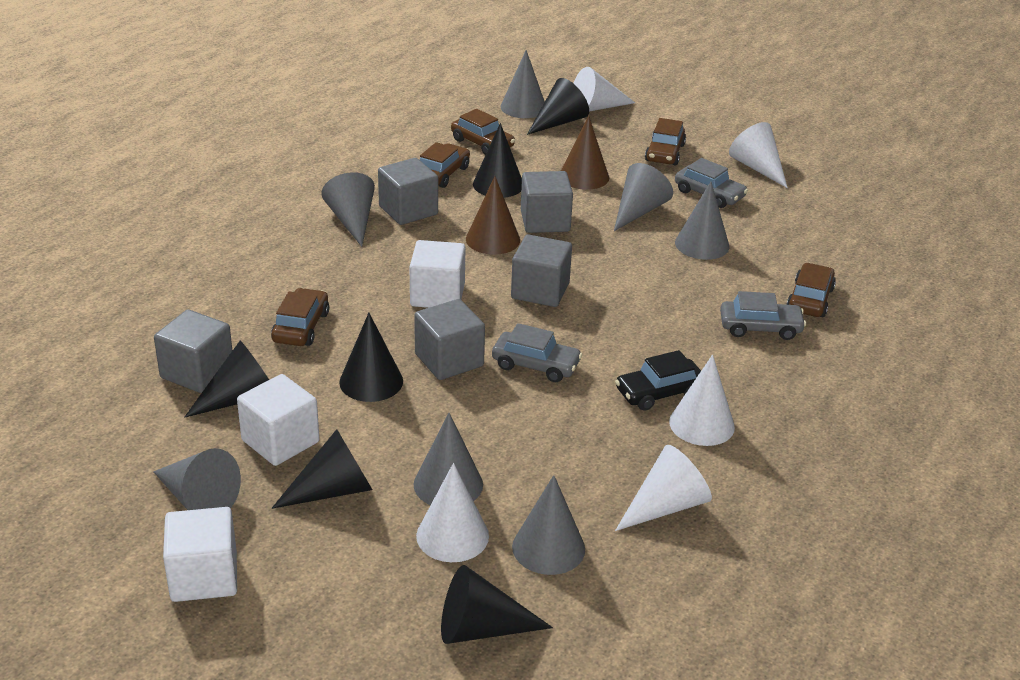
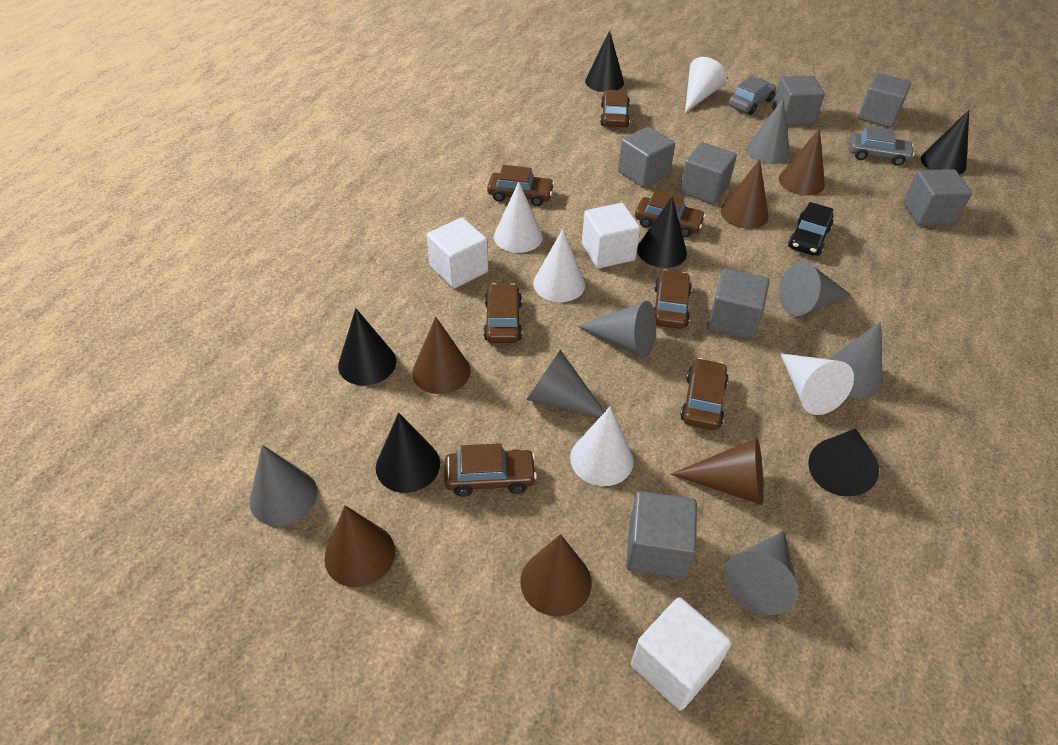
brown car: 5 -> 7
brown cone: 2 -> 6
grey car: 3 -> 2
grey cube: 5 -> 7

